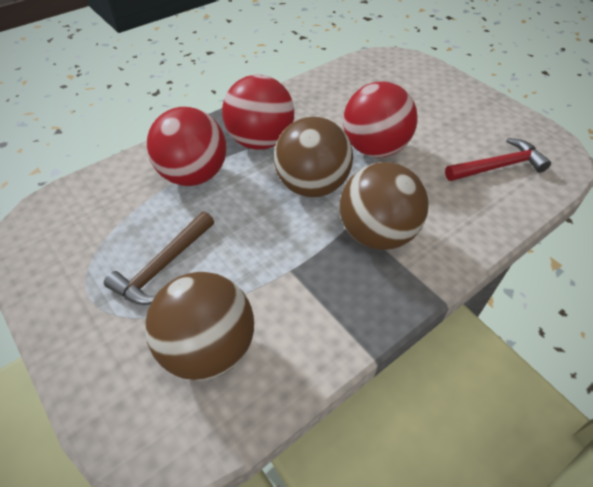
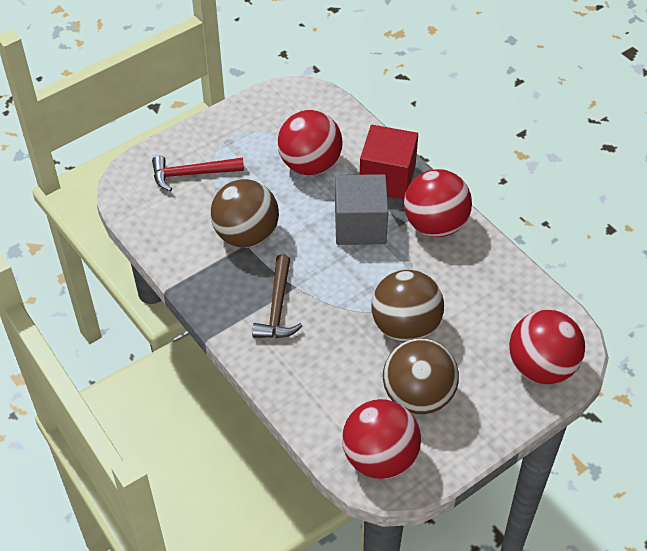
grey cube: 0 -> 1
red ball: 3 -> 4
red cube: 0 -> 1

